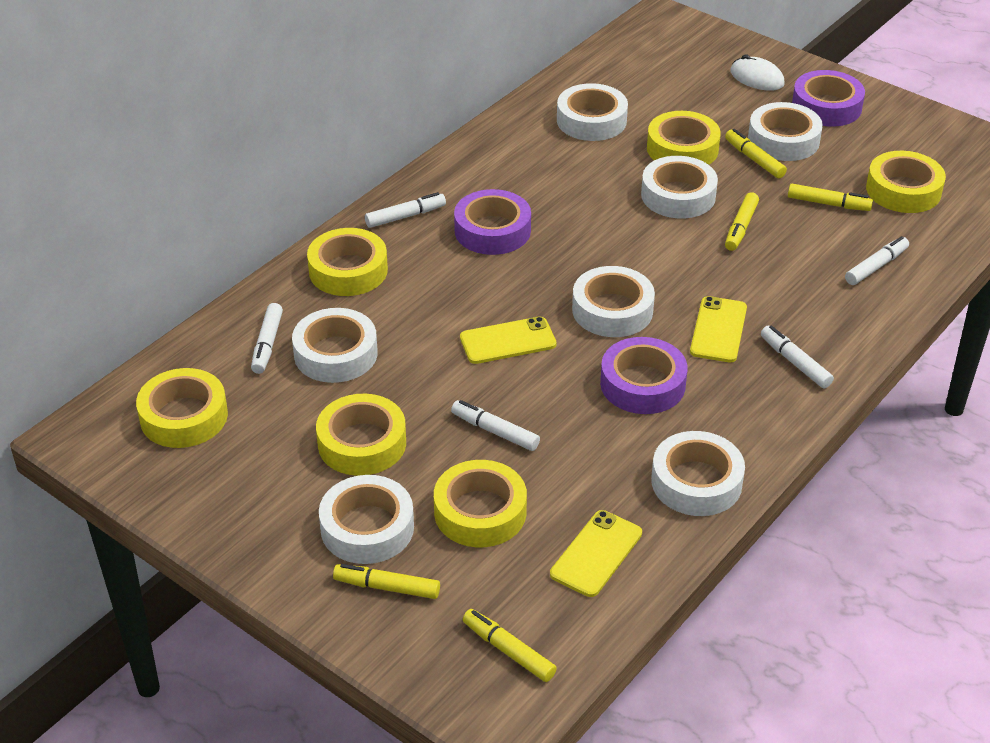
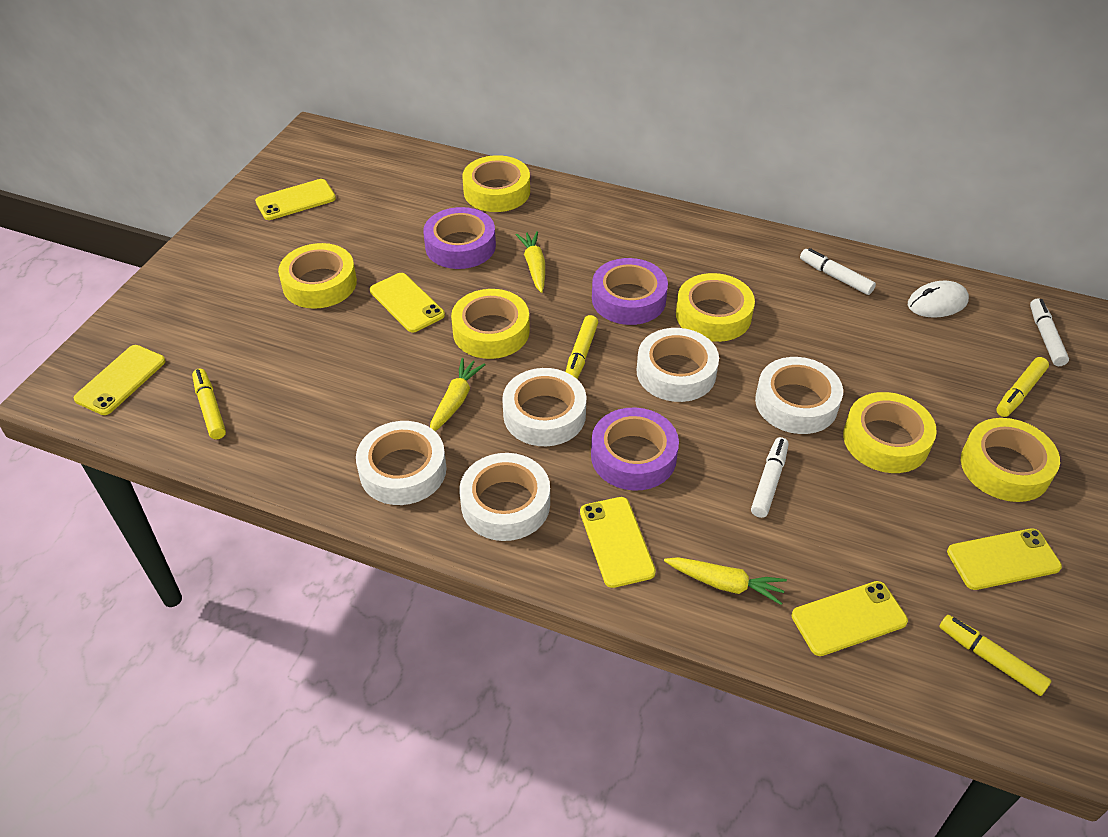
white marker: 5 -> 3
white tape: 7 -> 5
yellow carrot: 0 -> 3
yellow marker: 5 -> 4
yellow phone: 3 -> 6

